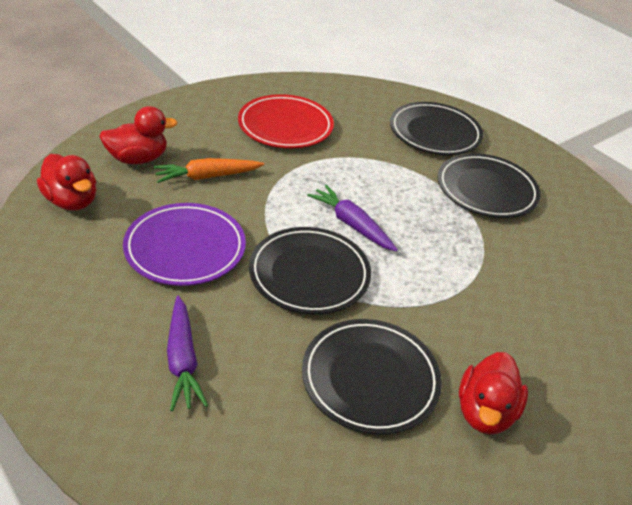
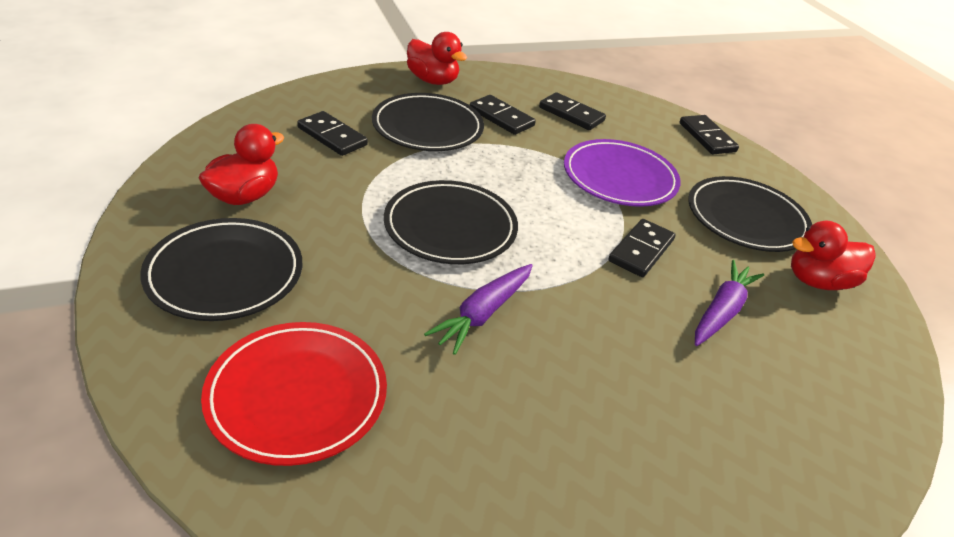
black domino: 0 -> 5
orange carrot: 1 -> 0

